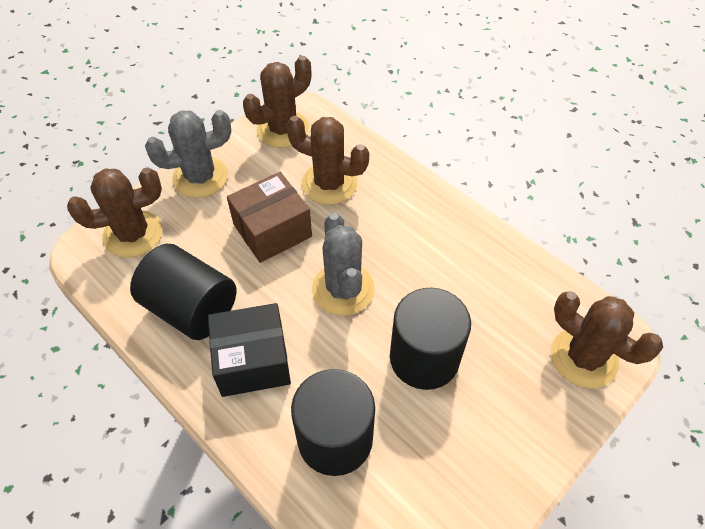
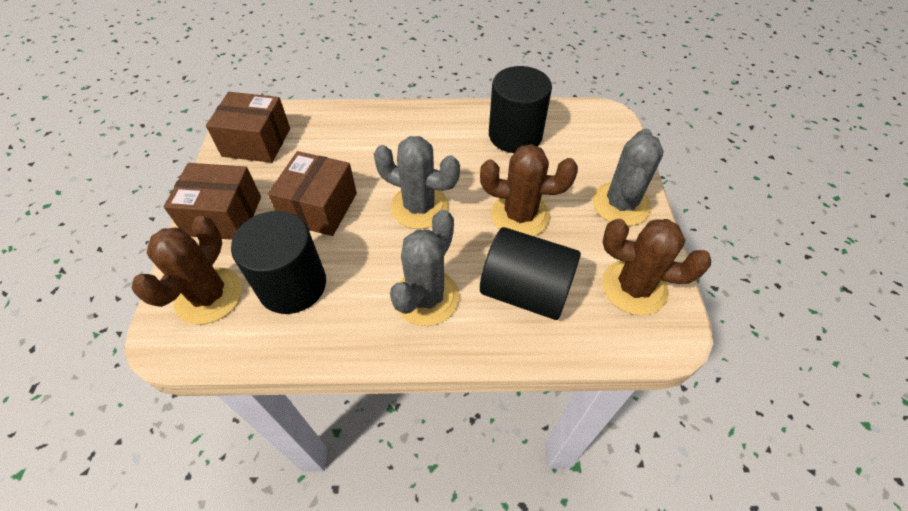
black box: 1 -> 0
brown box: 1 -> 3
brown cactus: 4 -> 3
grey cactus: 2 -> 3

